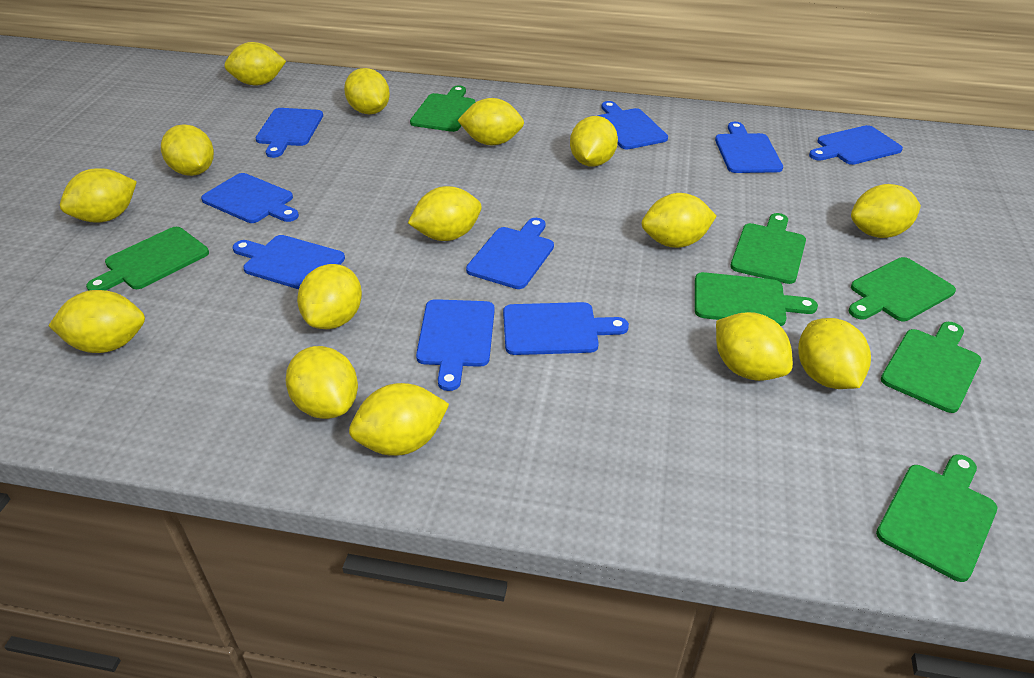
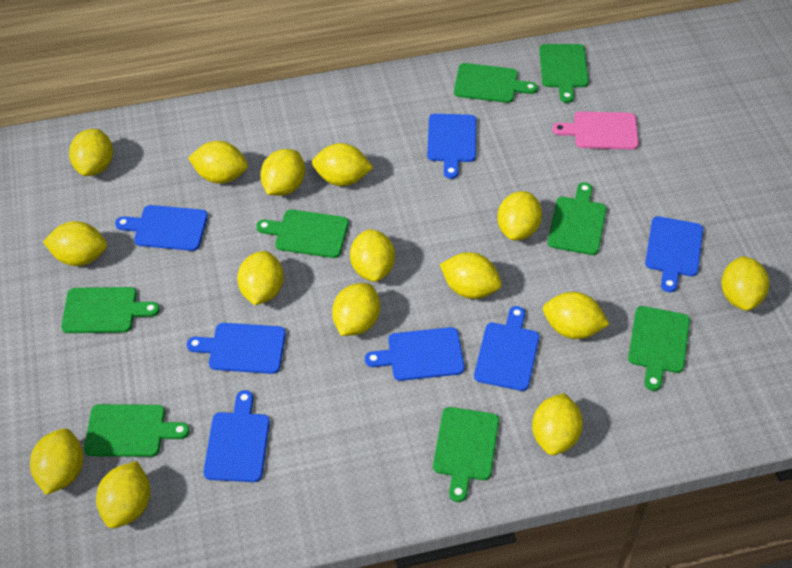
blue cutting board: 9 -> 7
green cutting board: 7 -> 8
pink cutting board: 0 -> 1

